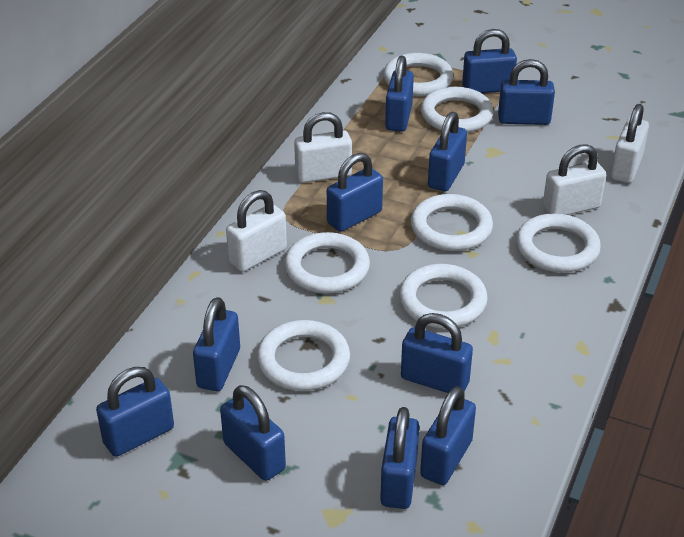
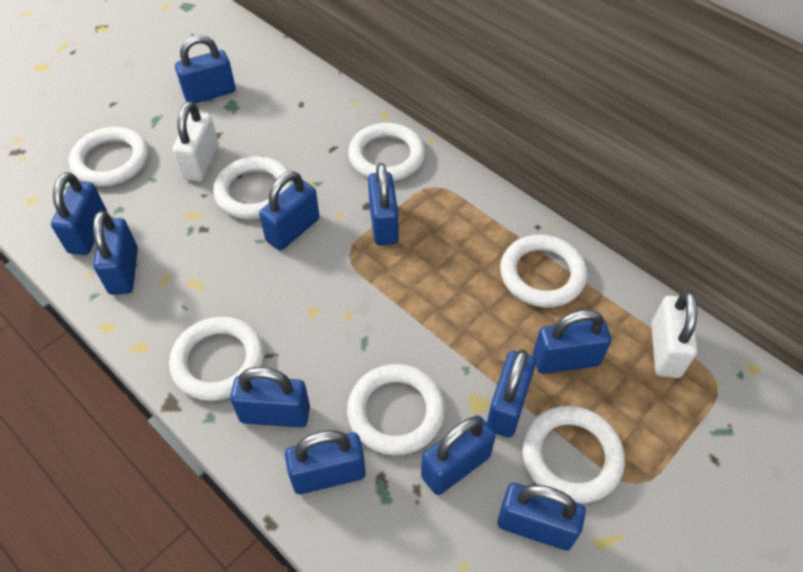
white padlock: 4 -> 2

